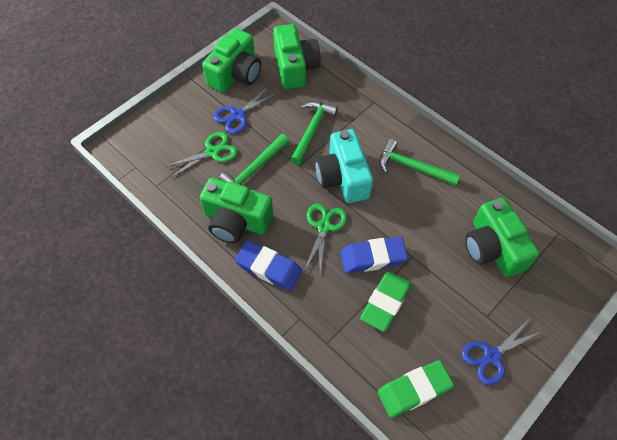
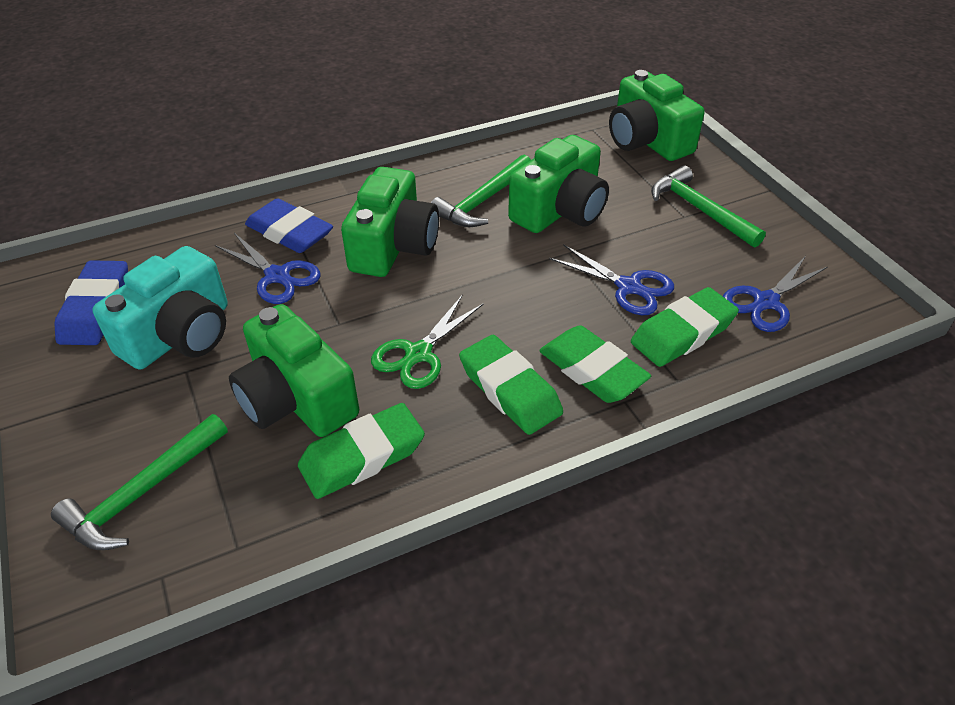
blue scissors: 2 -> 3
green eraser: 2 -> 4
green scissors: 2 -> 1

